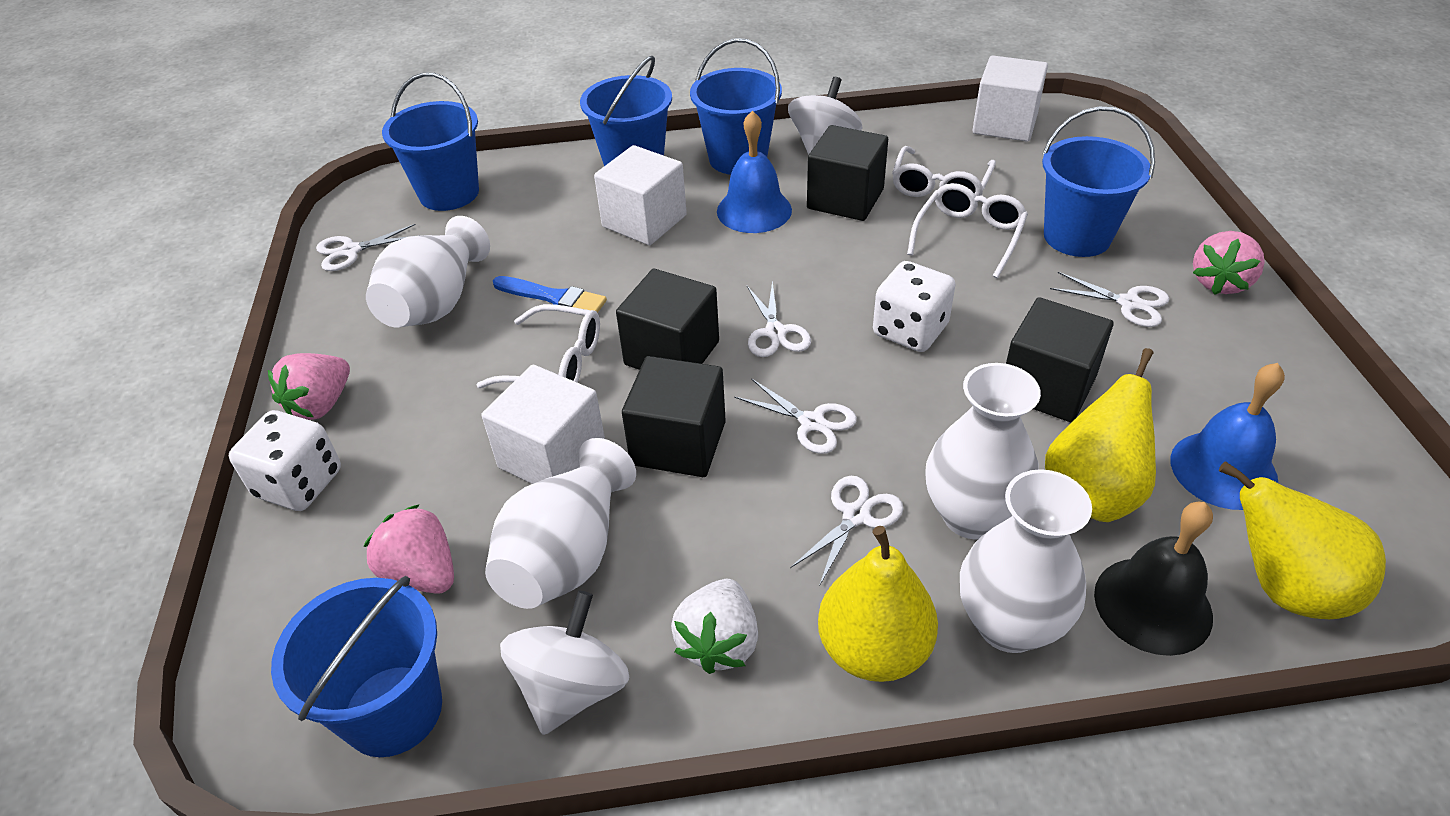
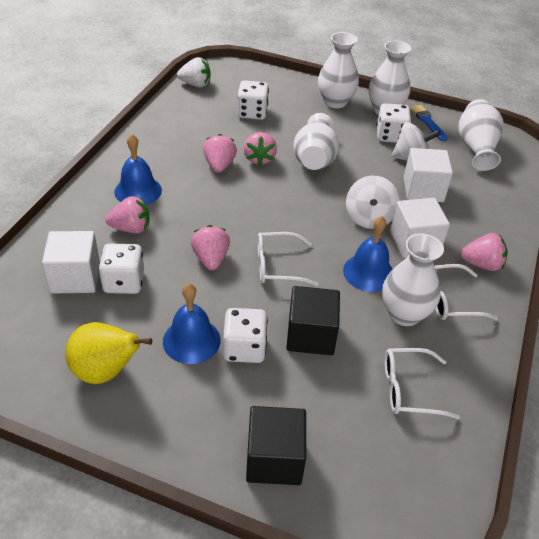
black bell: 1 -> 0
black cube: 4 -> 2
blue bell: 2 -> 3
blue bucket: 5 -> 0
pink strawberry: 3 -> 5
white dice: 2 -> 4
white scissors: 5 -> 0
white vase: 4 -> 5
yellow pear: 3 -> 1

